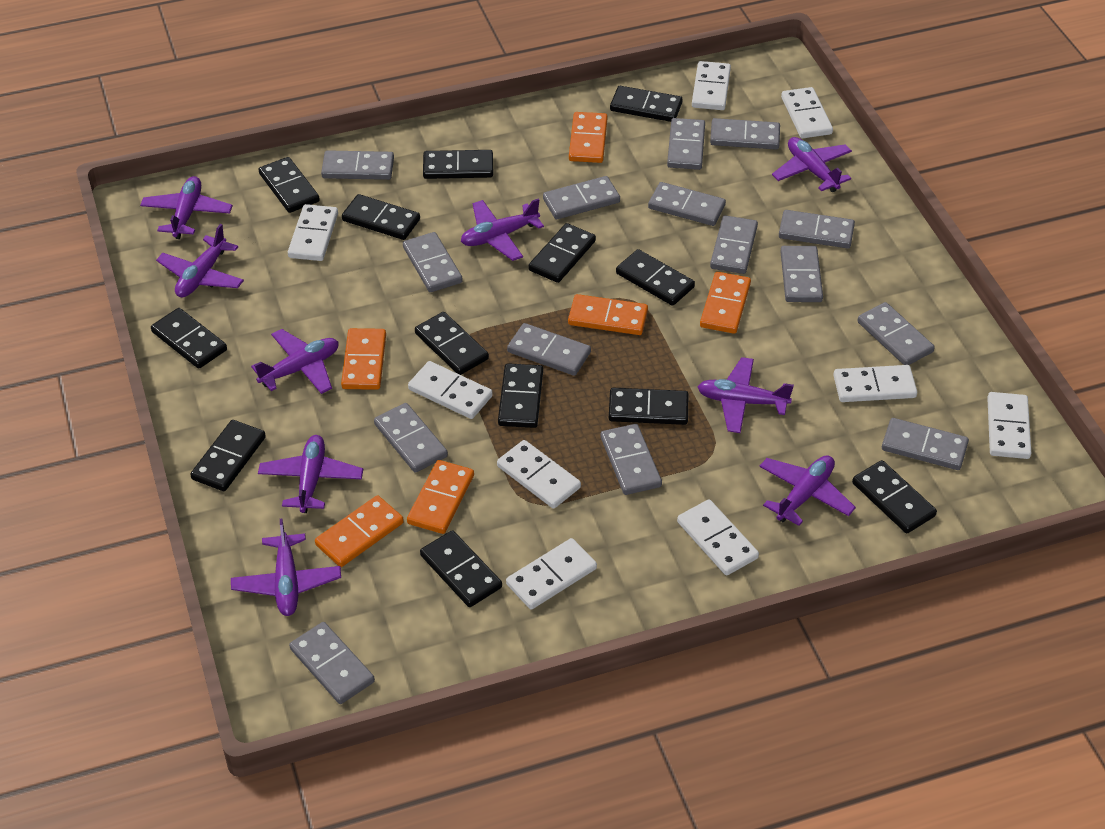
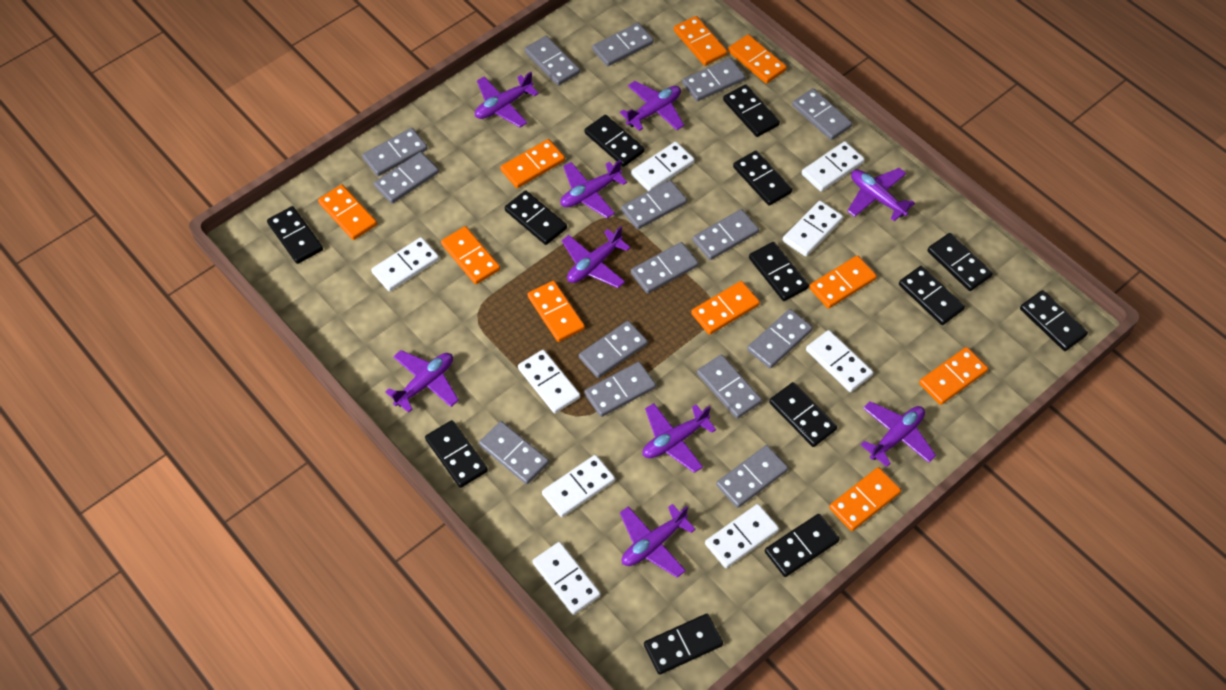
orange domino: 6 -> 10

